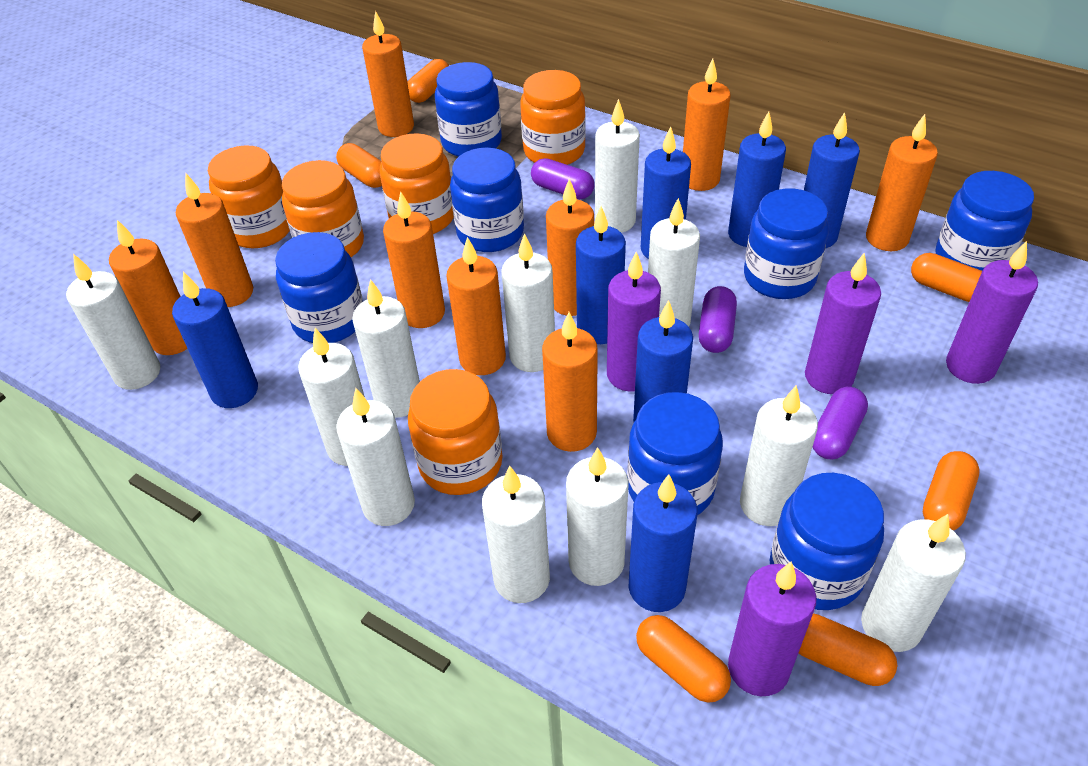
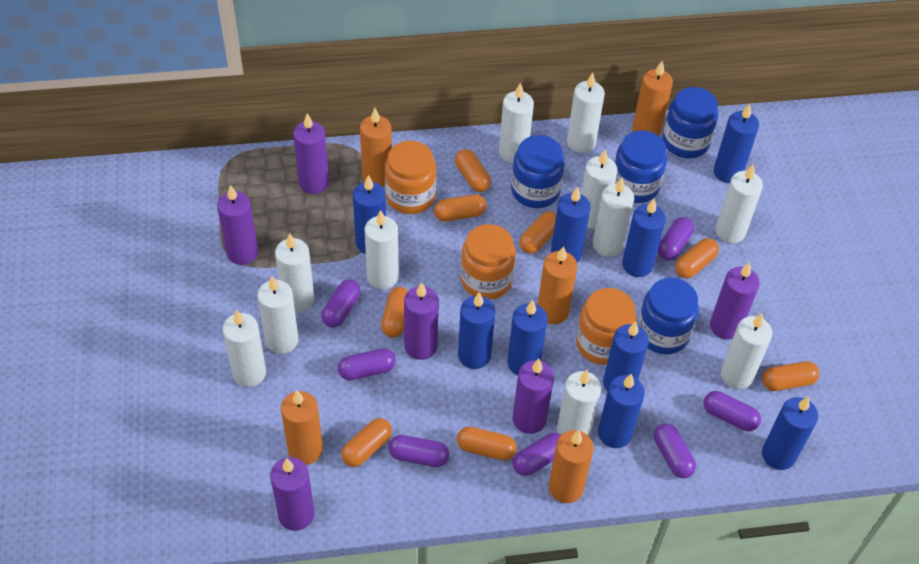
blue candle: 7 -> 9
blue jar: 7 -> 4
orange candle: 9 -> 5
orange capsule: 6 -> 8
orange jar: 5 -> 3
purple candle: 4 -> 6
purple capsule: 3 -> 7

